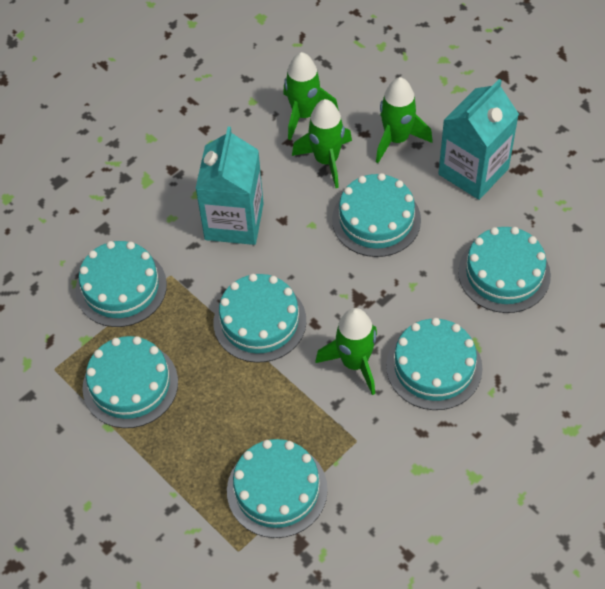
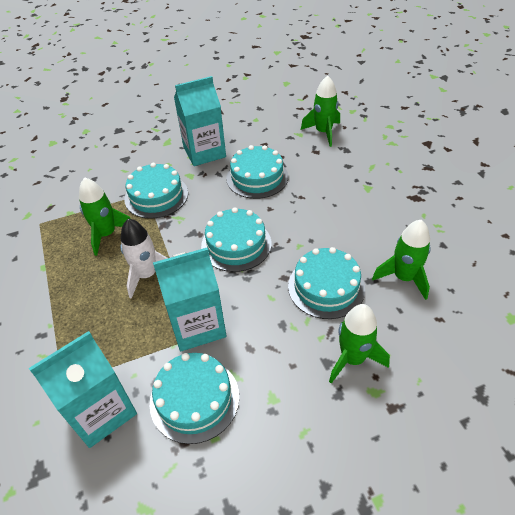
turquoise cake: 7 -> 5
turquoise carton: 2 -> 3
white rocket: 0 -> 1

